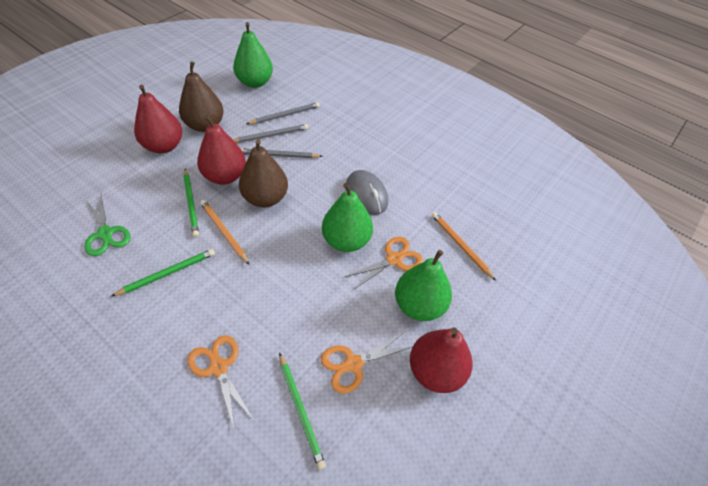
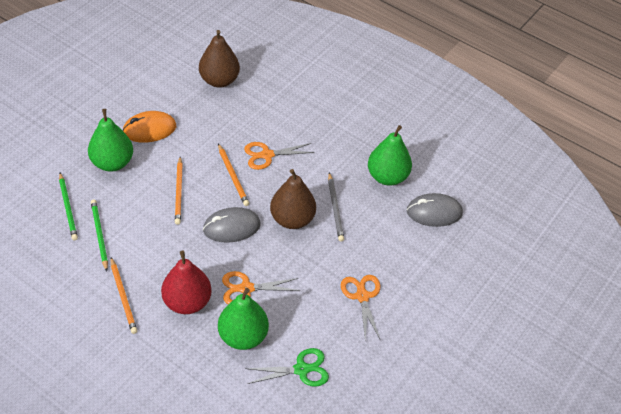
green pencil: 3 -> 2
grey mouse: 1 -> 2
grey pencil: 3 -> 1
orange mouse: 0 -> 1
orange pencil: 2 -> 3
red pear: 3 -> 1

